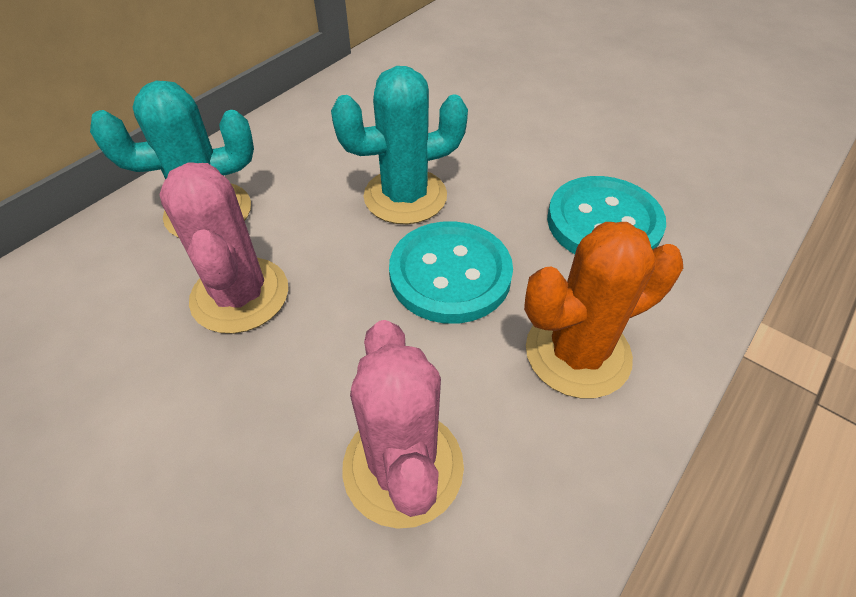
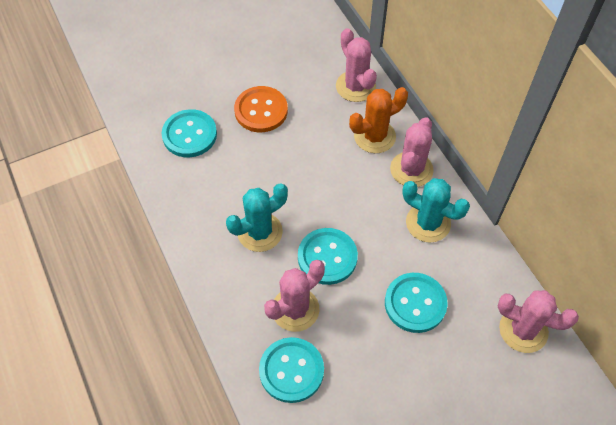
orange button: 0 -> 1
pink cactus: 2 -> 4
turquoise button: 2 -> 4

